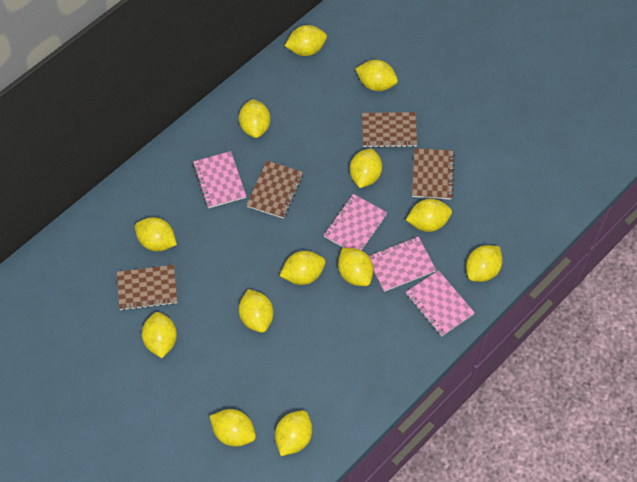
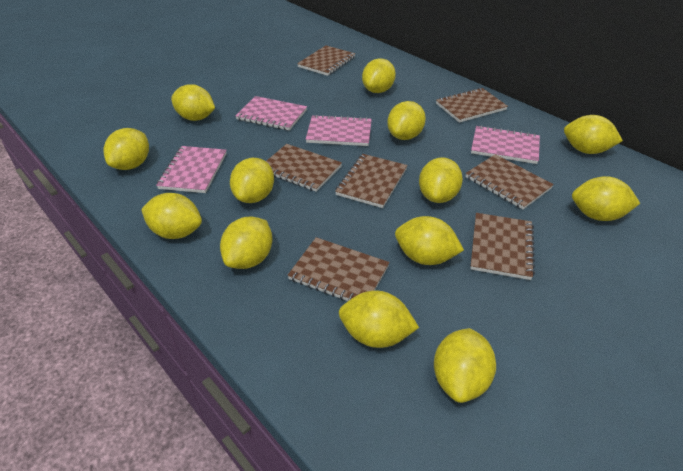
brown notebook: 4 -> 7

